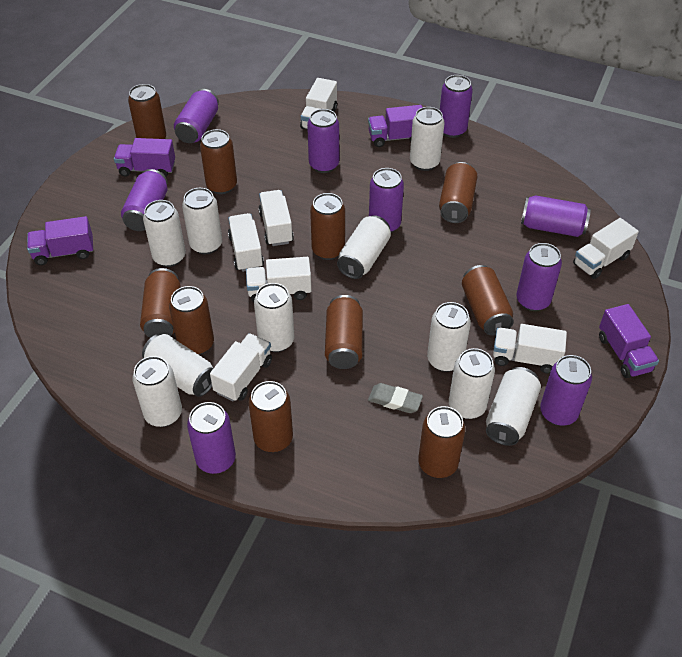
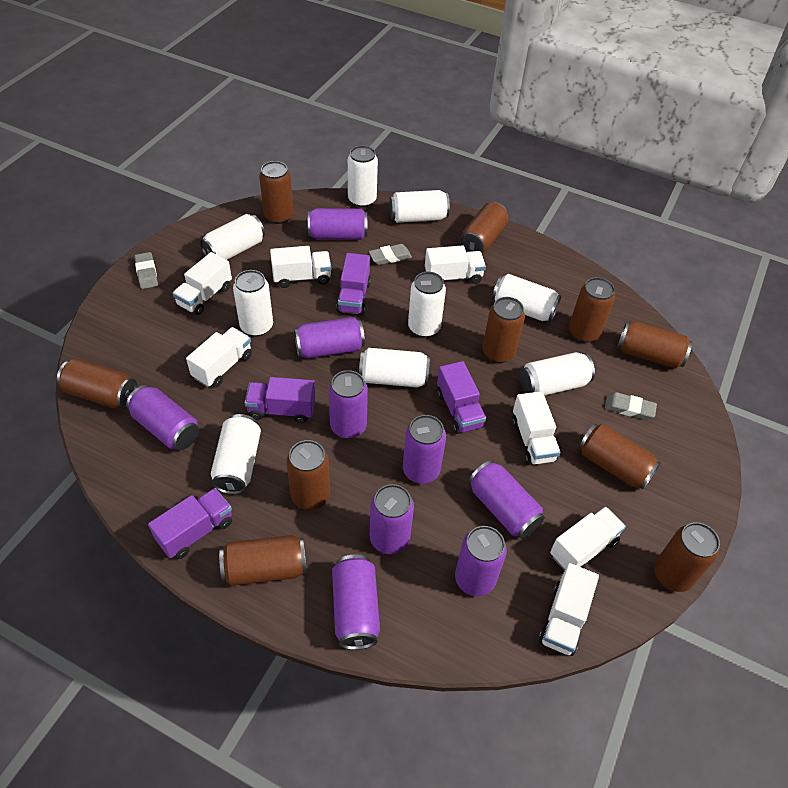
grey eraser: 1 -> 3
white can: 10 -> 9

